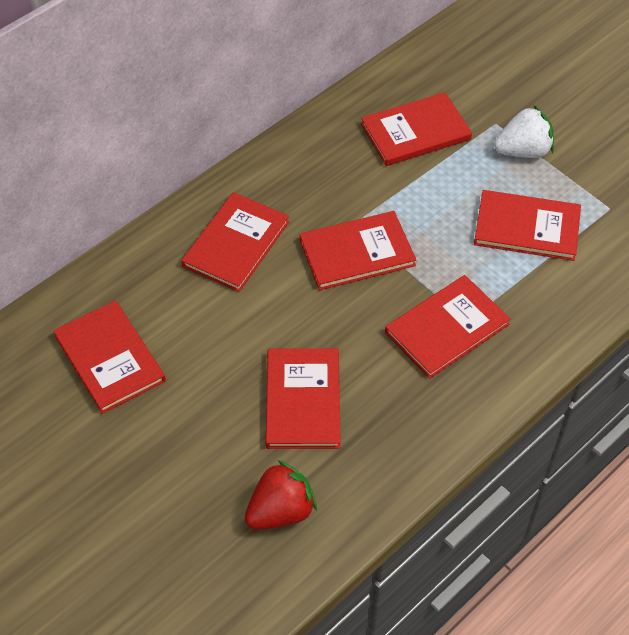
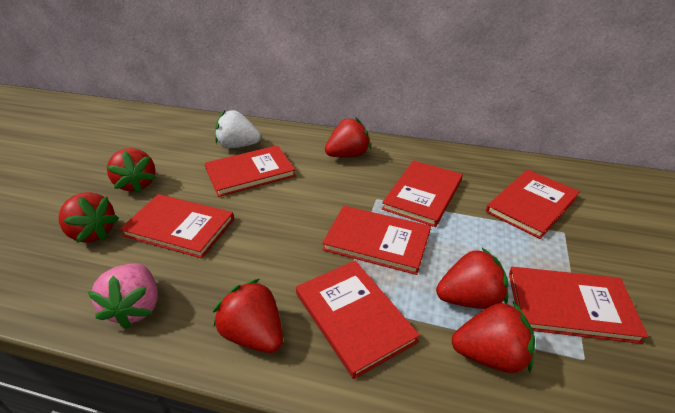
pink strawberry: 0 -> 1
red strawberry: 1 -> 6

